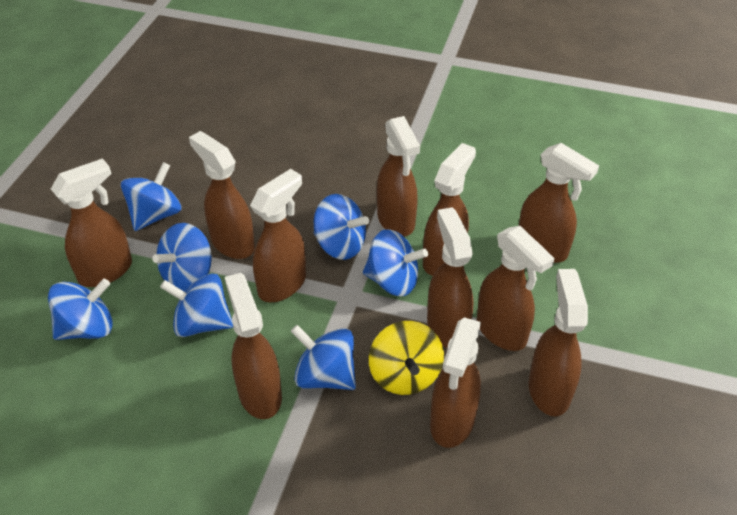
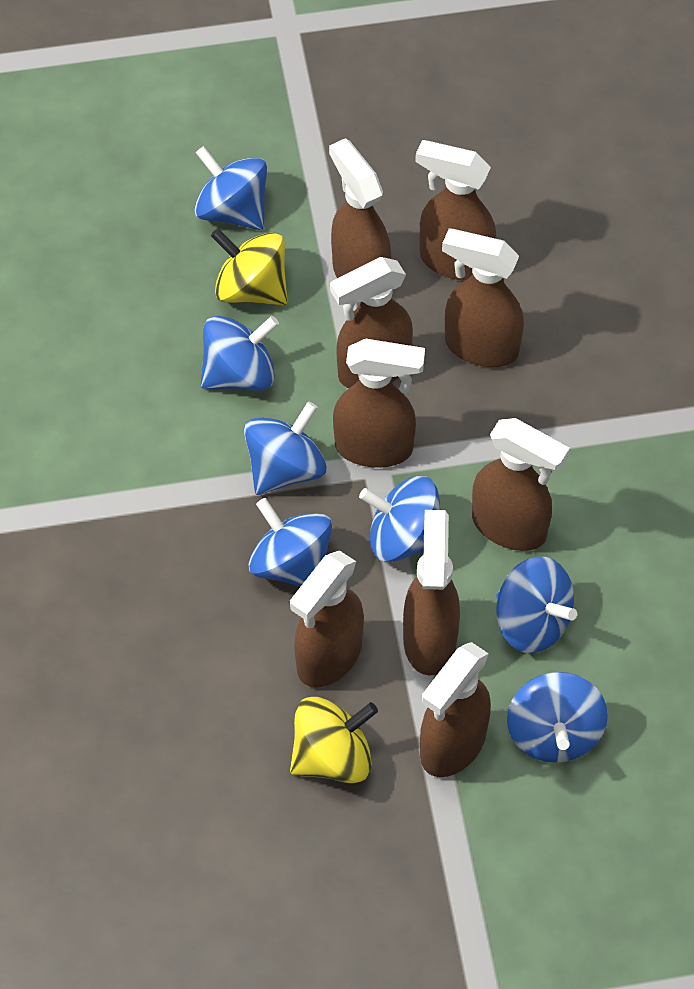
brown spray bottle: 11 -> 9
yellow spinning top: 1 -> 2

